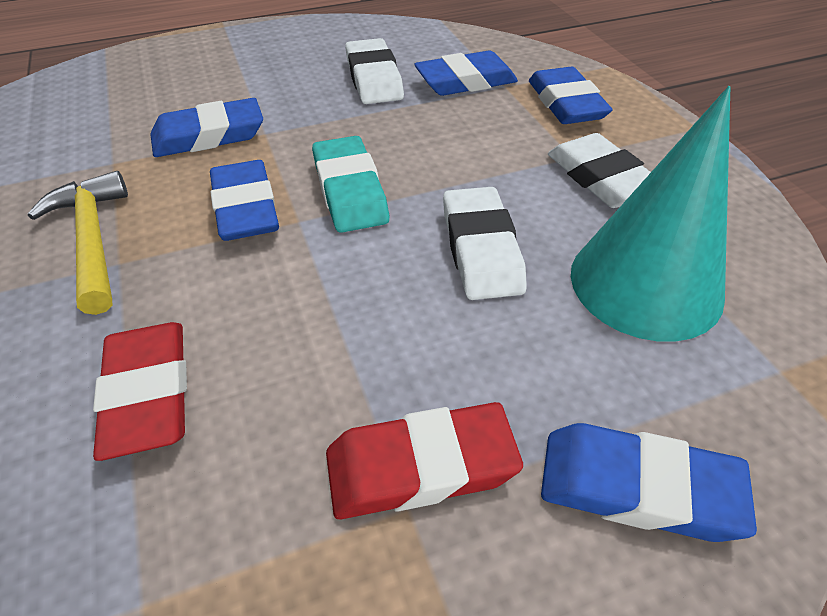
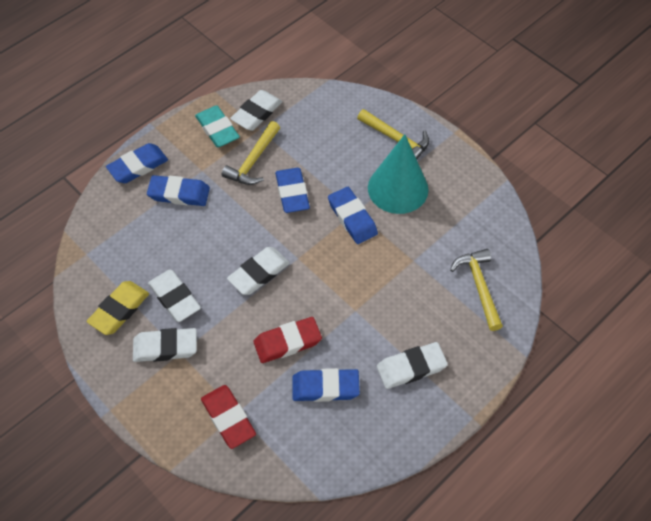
white eraser: 3 -> 5
yellow eraser: 0 -> 1
yellow hammer: 1 -> 3

